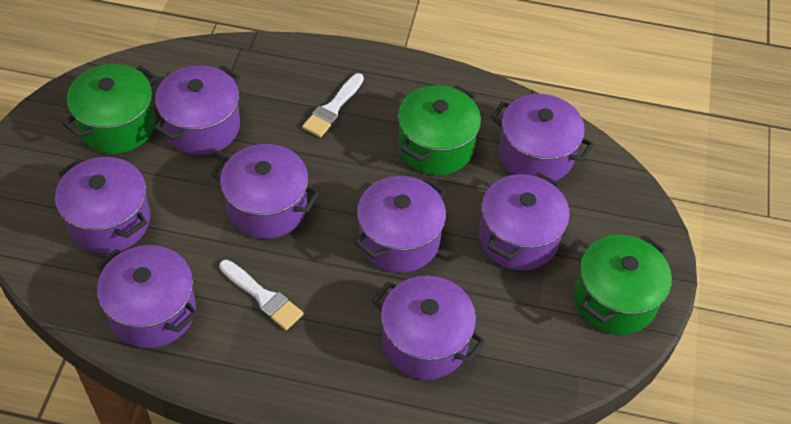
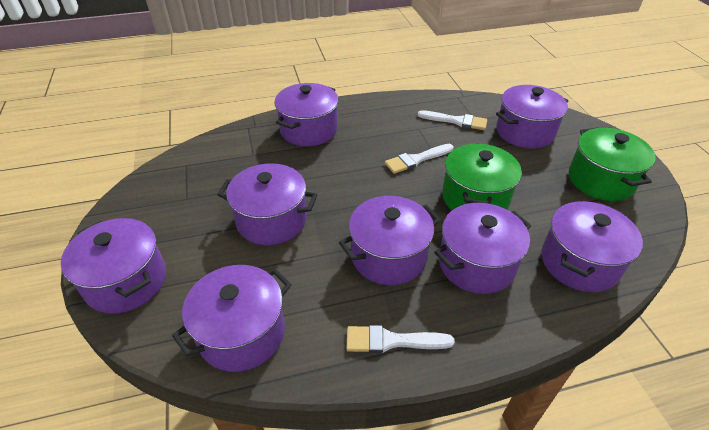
green pot: 3 -> 2
white brush: 2 -> 3

